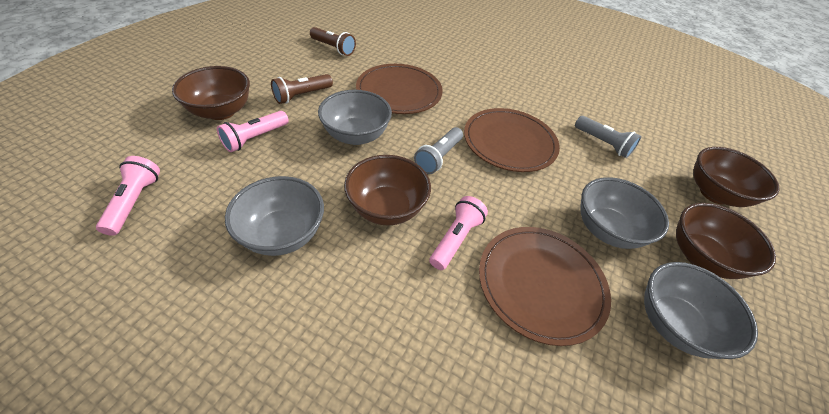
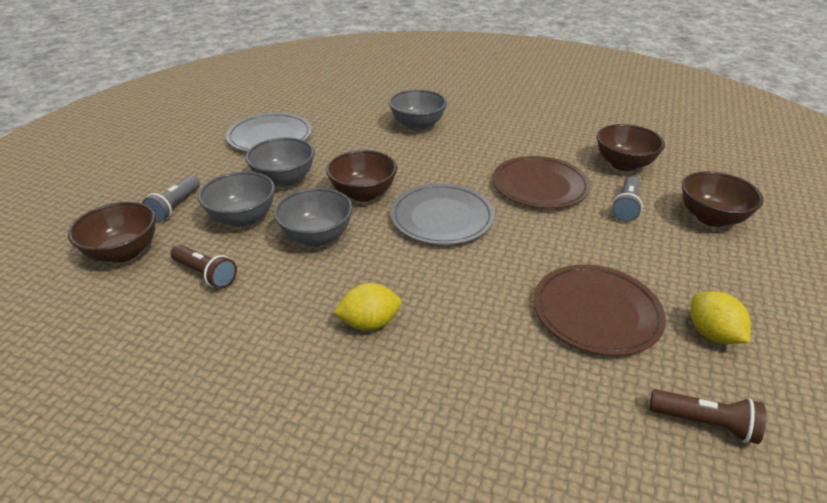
brown plate: 3 -> 2
grey plate: 0 -> 2
pink flashlight: 3 -> 0
yellow lemon: 0 -> 2

